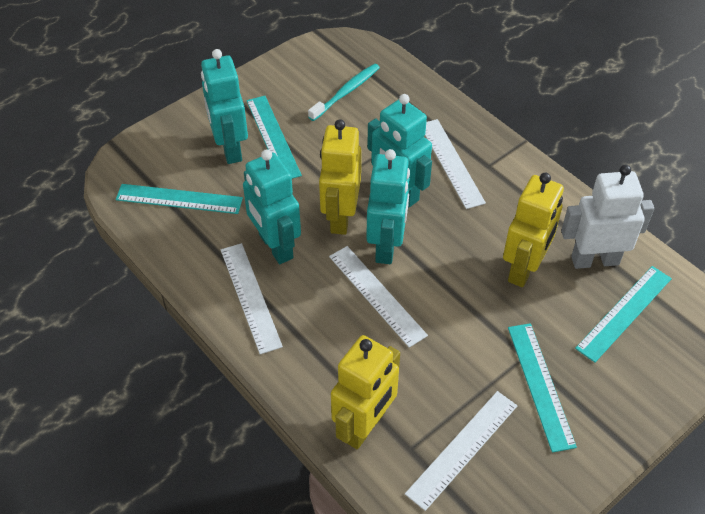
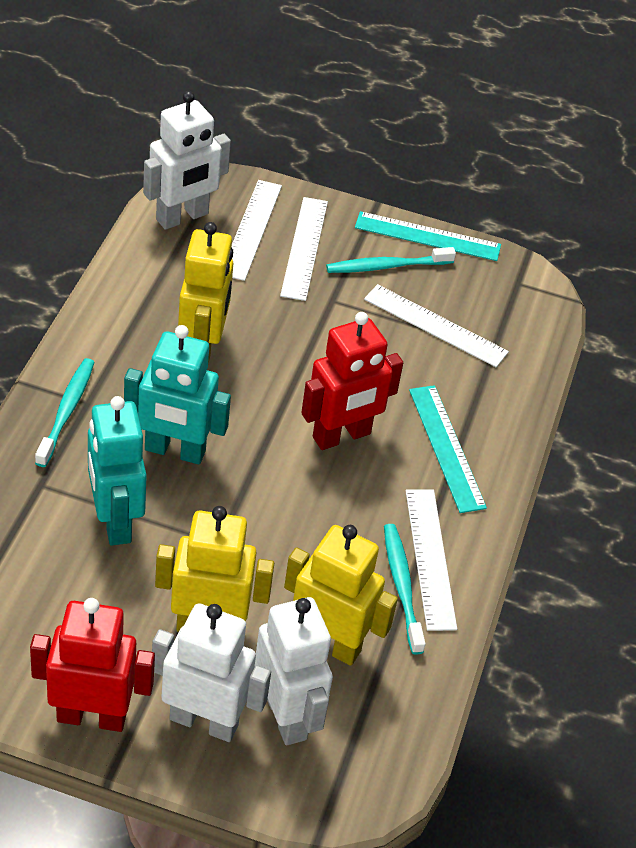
red robot: 0 -> 2
turquoise robot: 4 -> 2
turquoise ruler: 4 -> 2
turquoise toothbrush: 1 -> 3
white robot: 1 -> 3

